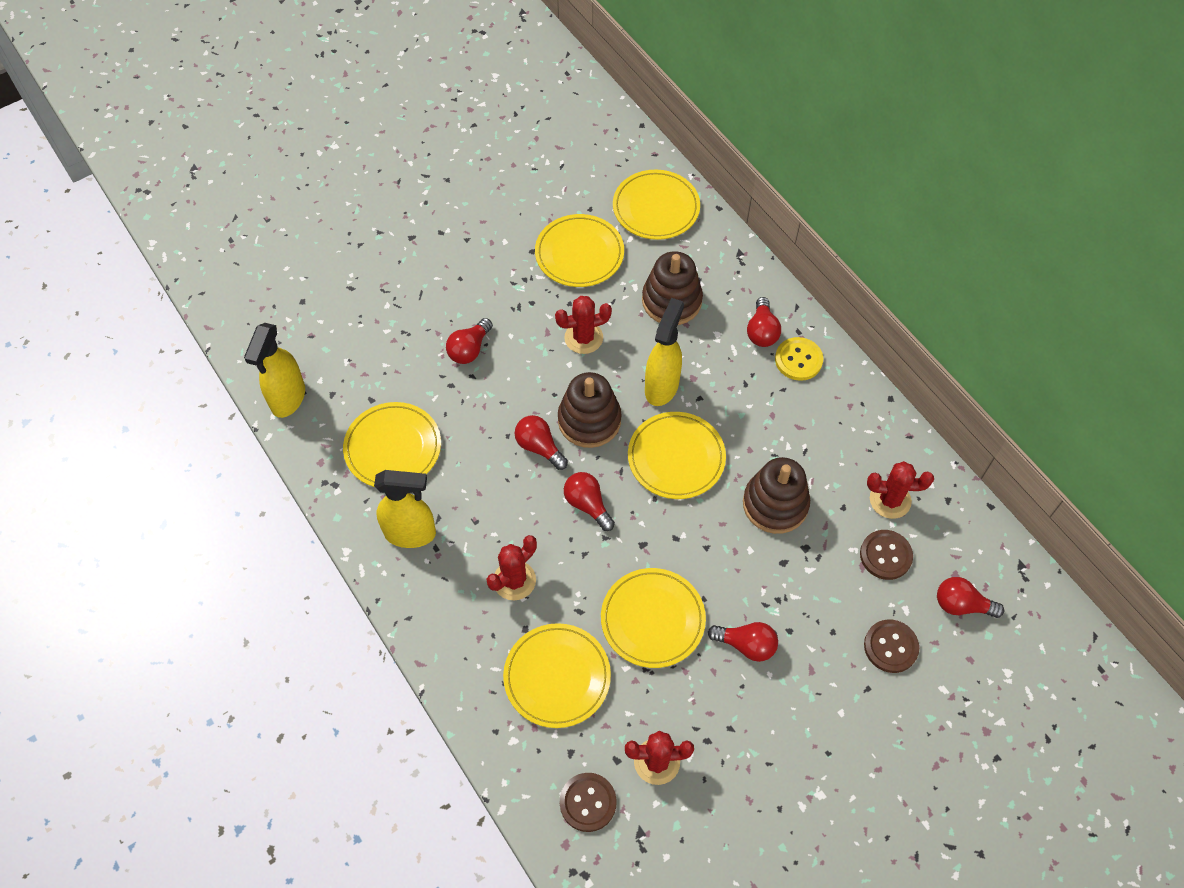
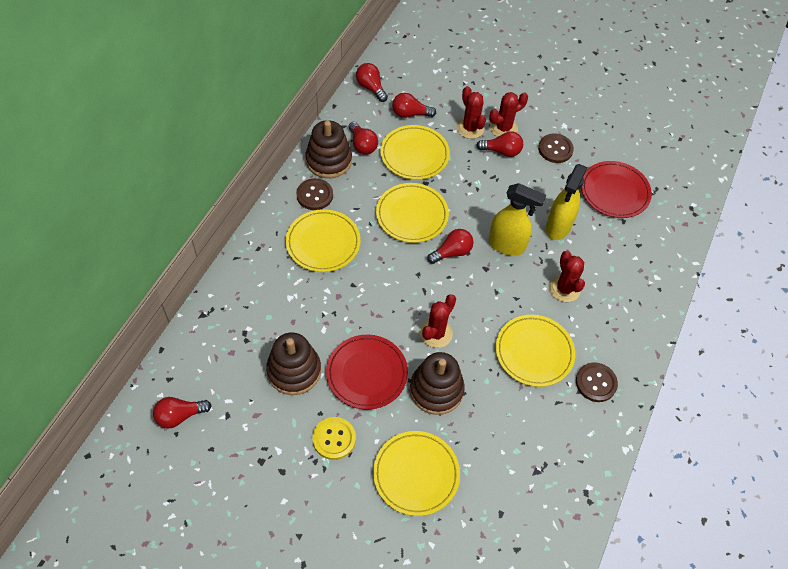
red plate: 0 -> 2
yellow plate: 6 -> 5
yellow spray bottle: 3 -> 2

